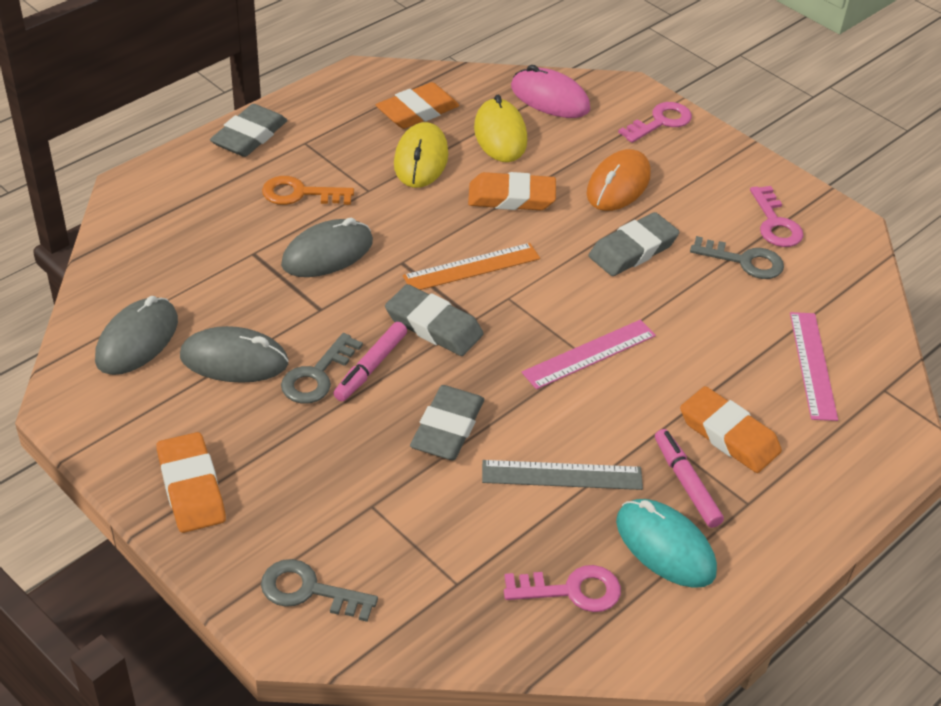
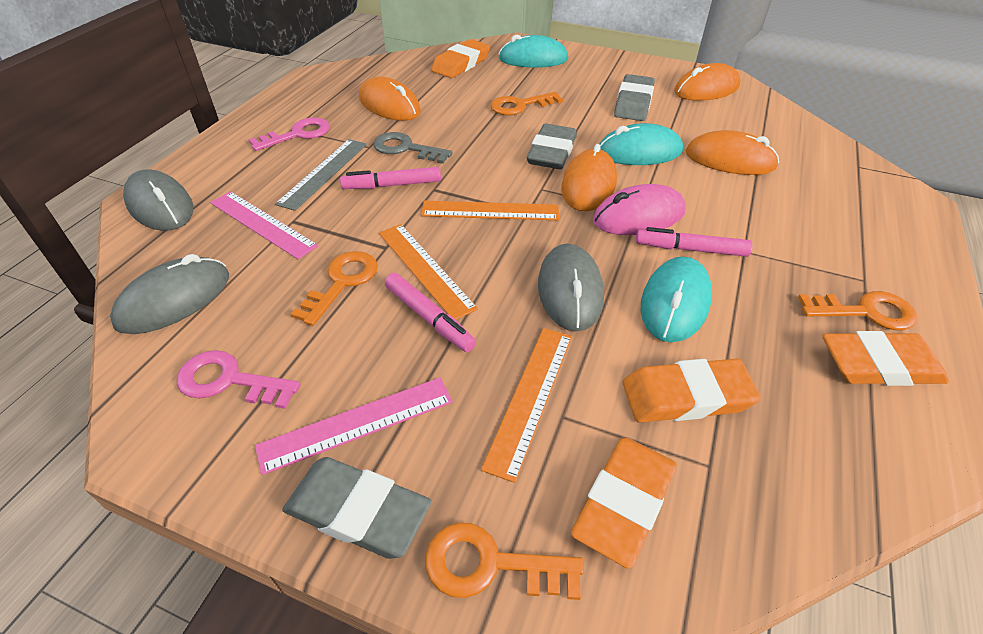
grey eraser: 4 -> 3
grey key: 3 -> 1
orange key: 1 -> 4
orange mouse: 1 -> 4
orange ruler: 1 -> 3
pink key: 3 -> 2
pink marker: 2 -> 3
turquoise mouse: 1 -> 3
yellow mouse: 2 -> 0

